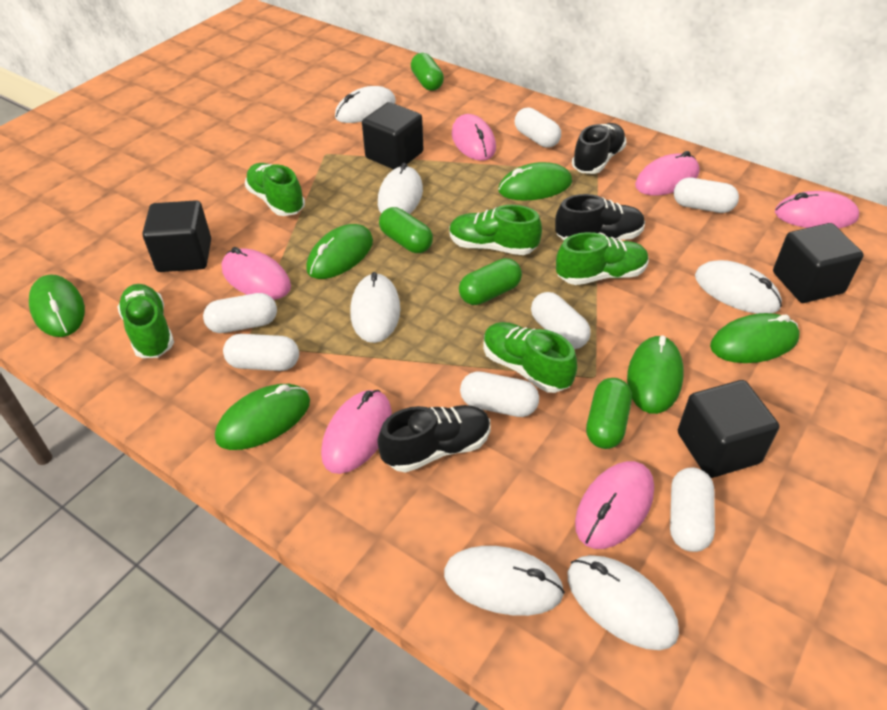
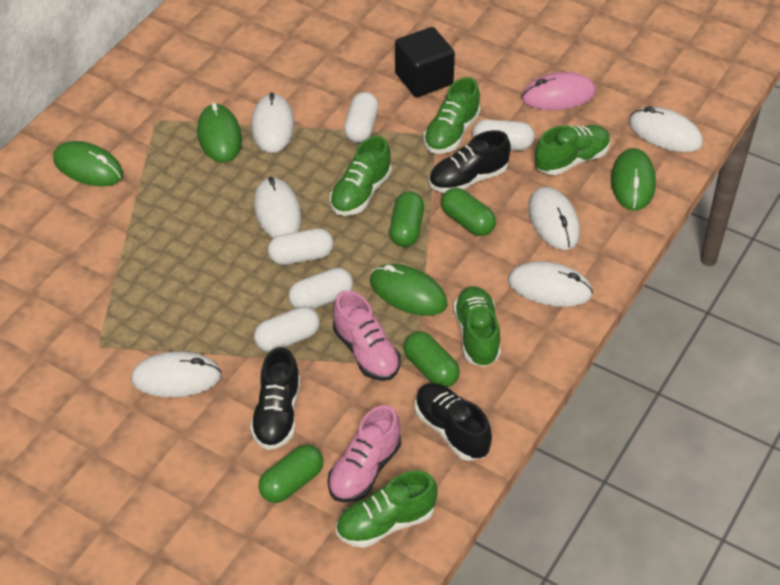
black cube: 4 -> 1
green mouse: 6 -> 4
pink mouse: 6 -> 1
pink shoe: 0 -> 2
white capsule: 7 -> 5

